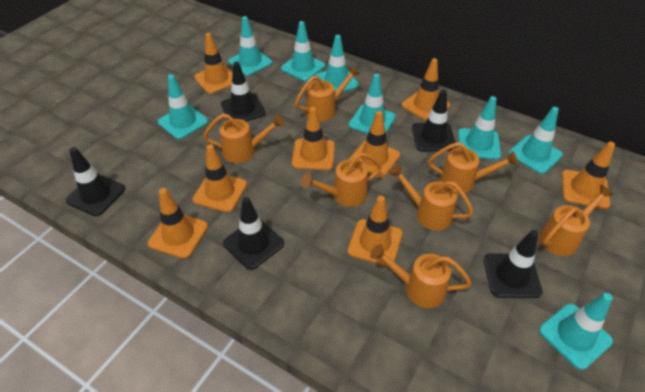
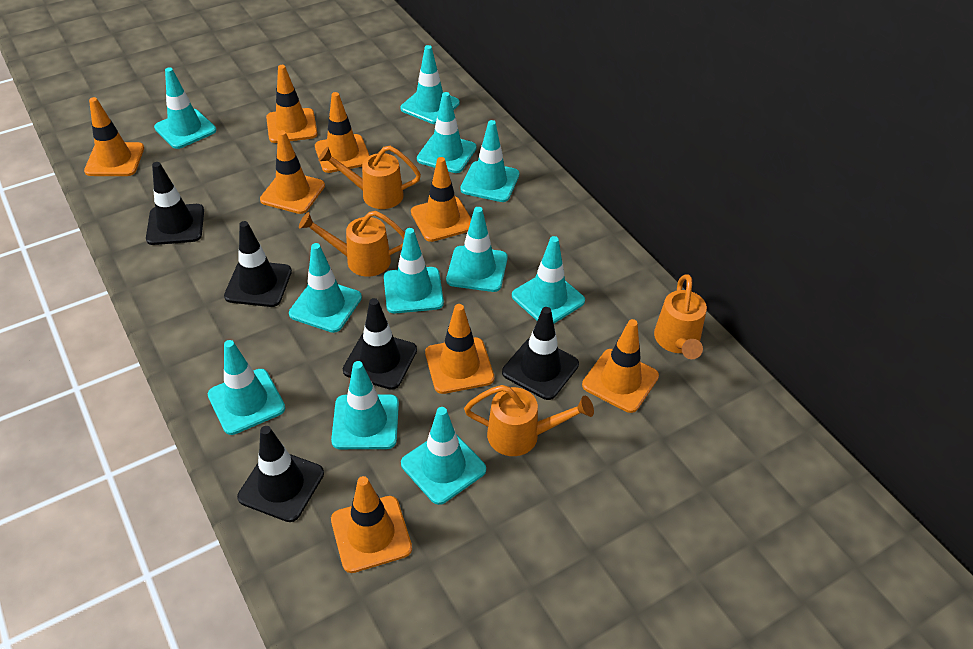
orange watering can: 7 -> 4
turquoise traffic cone: 8 -> 11

